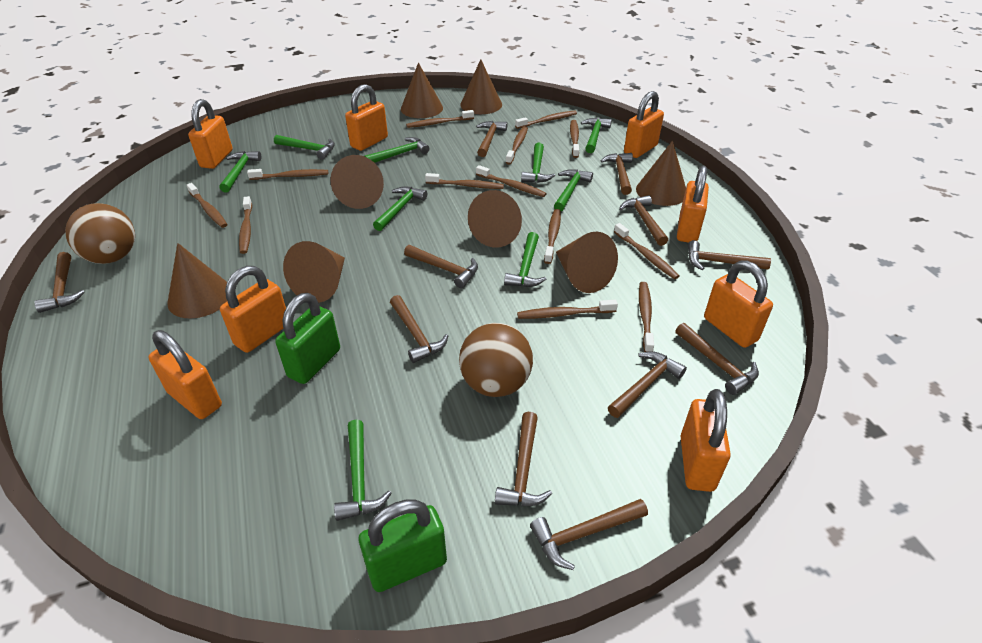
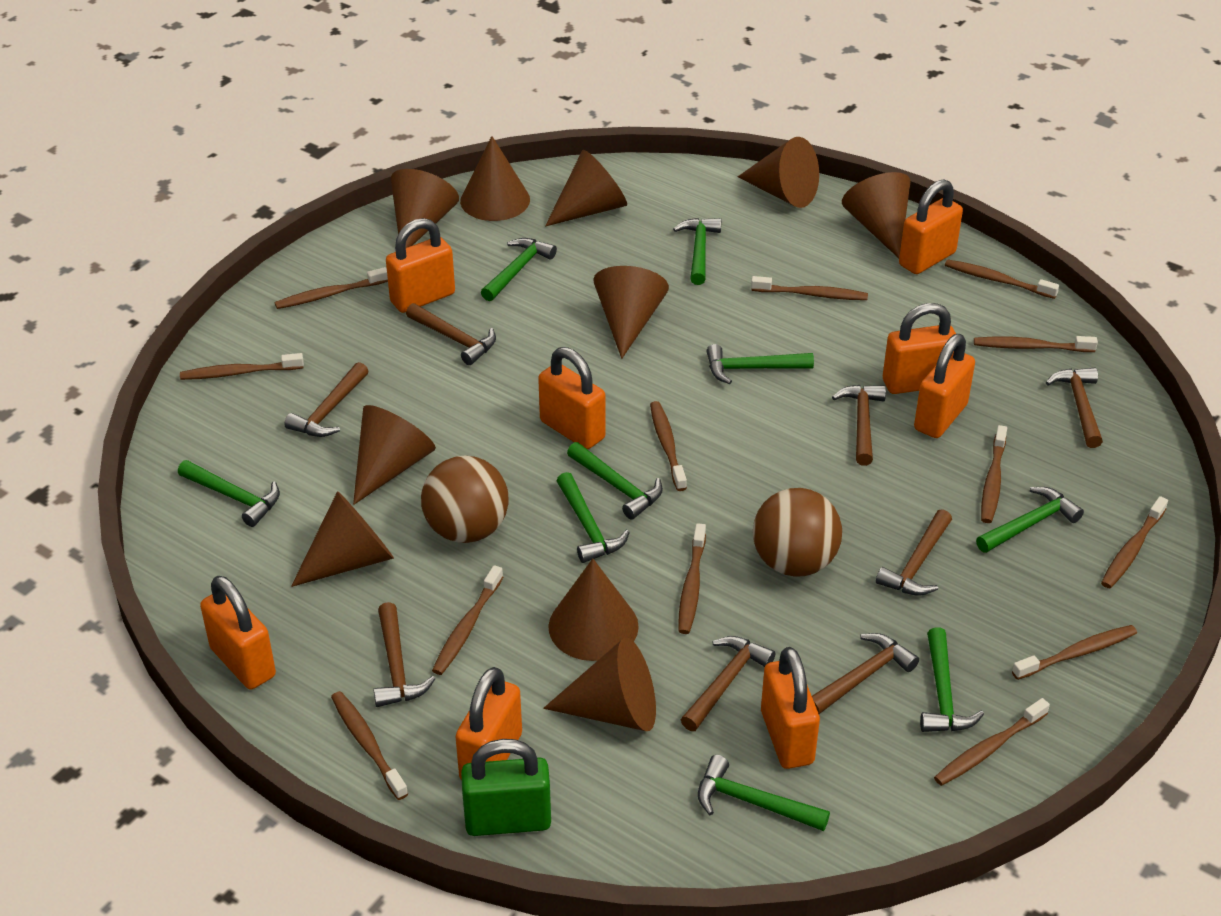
brown cone: 8 -> 10
brown hammer: 11 -> 8
green padlock: 2 -> 1

